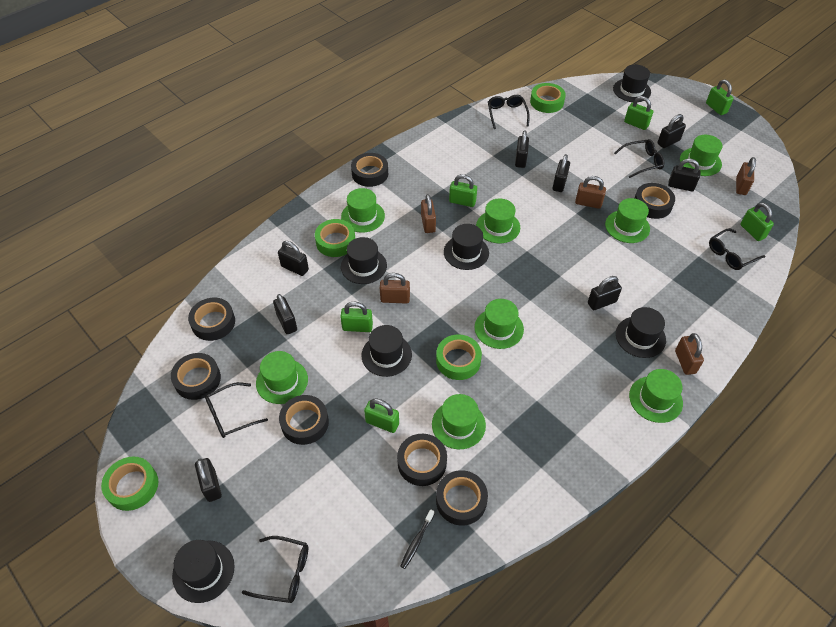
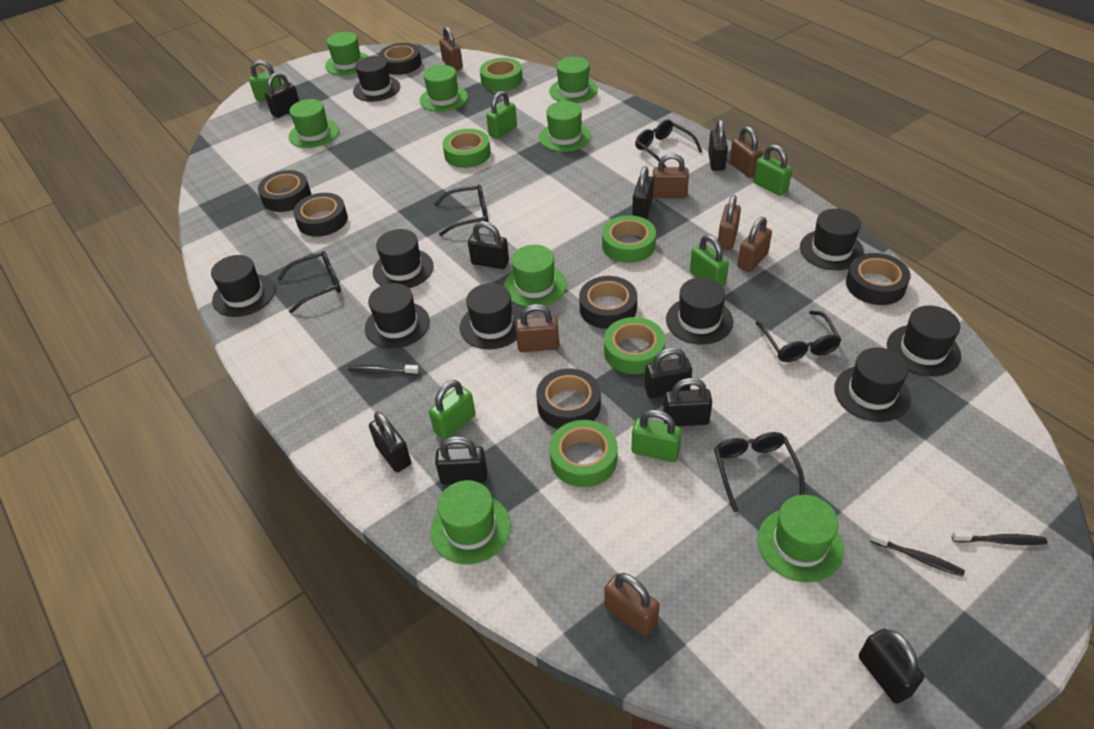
black hat: 6 -> 9
black padlock: 8 -> 9
black tape: 7 -> 6
black toothbrush: 1 -> 3
brown padlock: 5 -> 7
green tape: 4 -> 5

